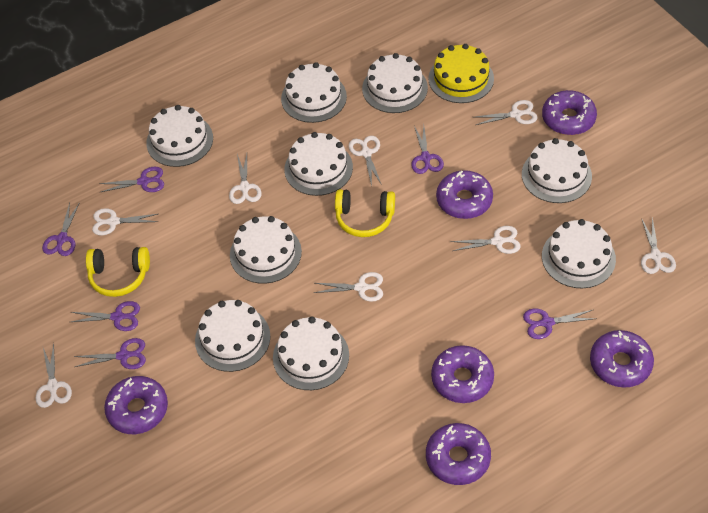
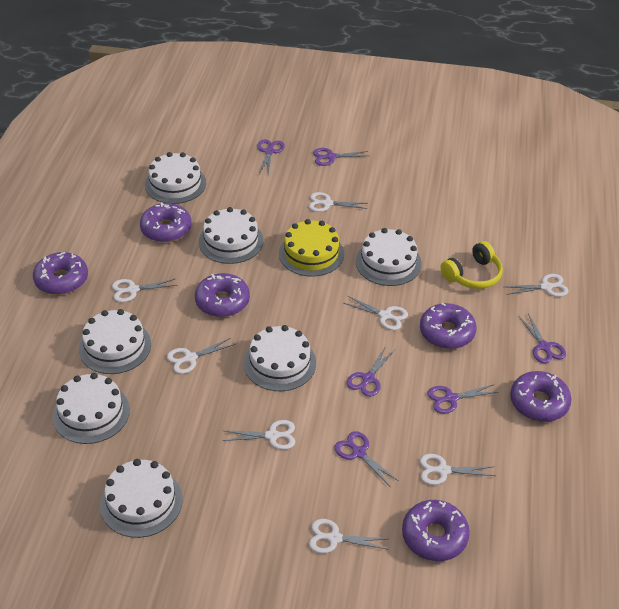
white cake: 9 -> 7
yellow headphones: 2 -> 1

